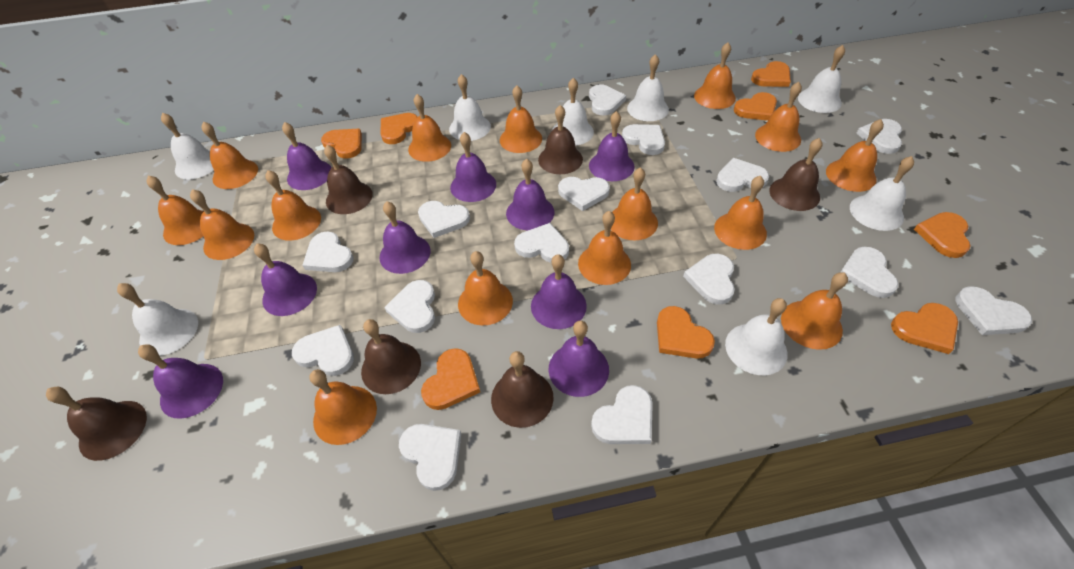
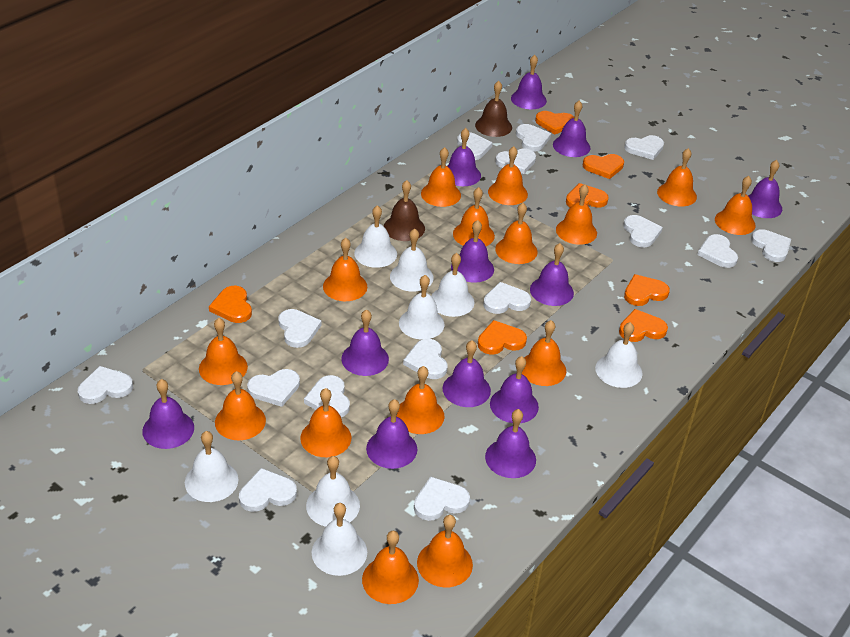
brown bell: 6 -> 2
orange heart: 8 -> 7
purple bell: 9 -> 12

